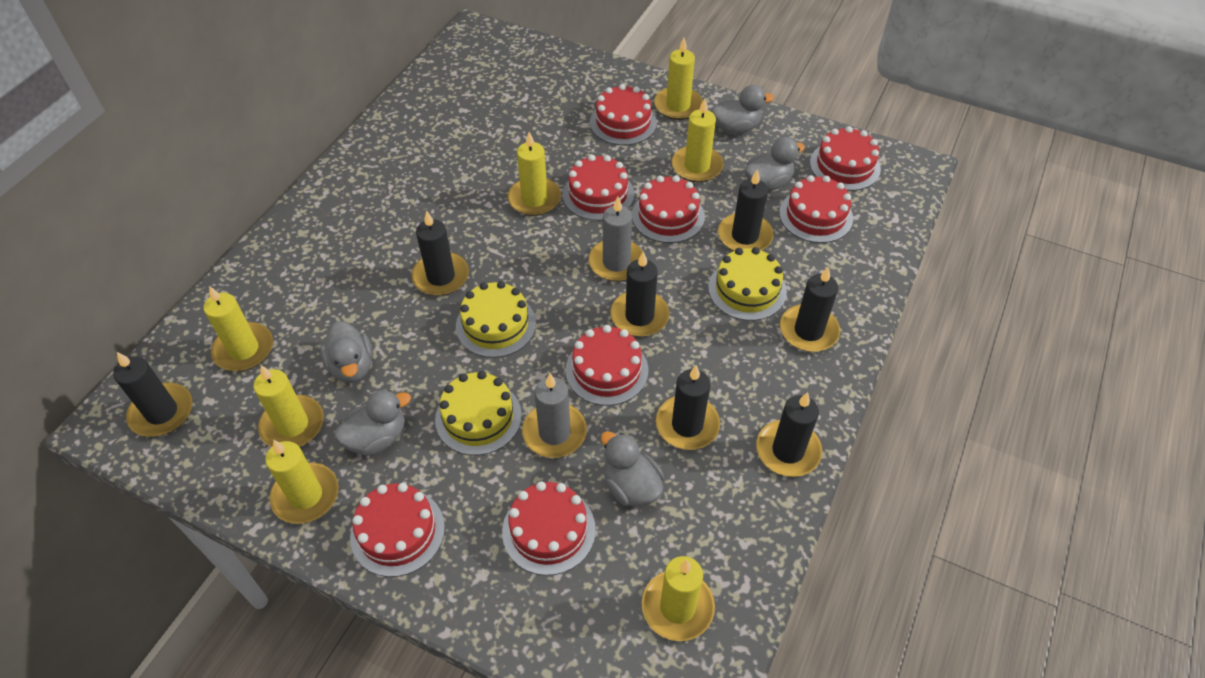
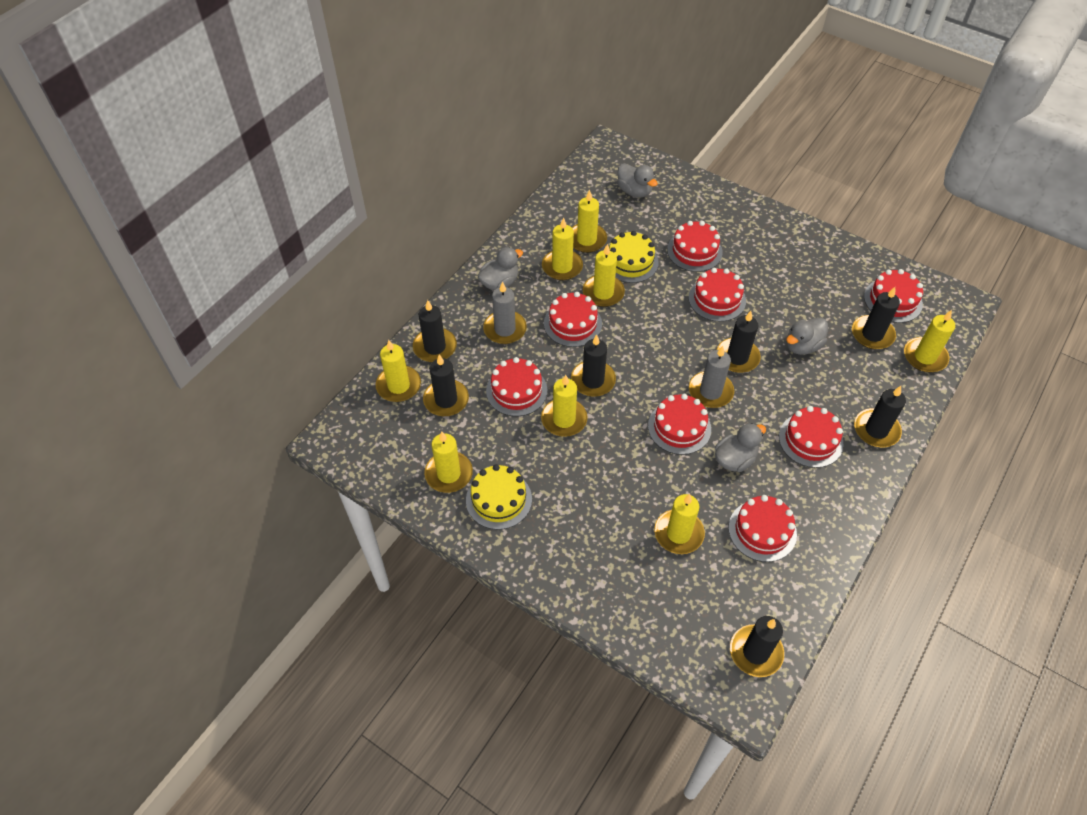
grey duck: 5 -> 4
yellow cake: 3 -> 2
yellow candle: 7 -> 8

